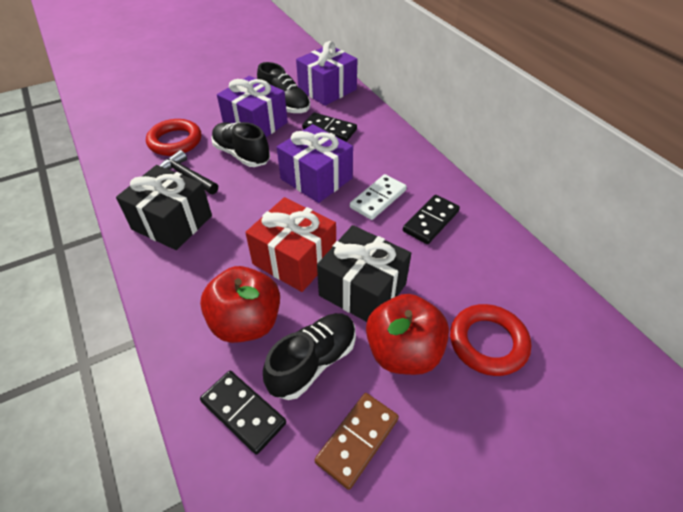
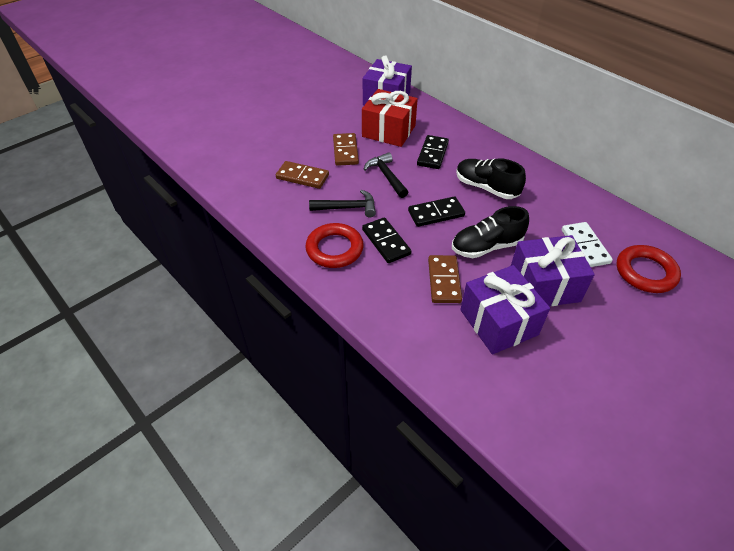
black gift: 2 -> 0
black hammer: 1 -> 2
black shoe: 3 -> 2
brown domino: 1 -> 3
red apple: 2 -> 0

